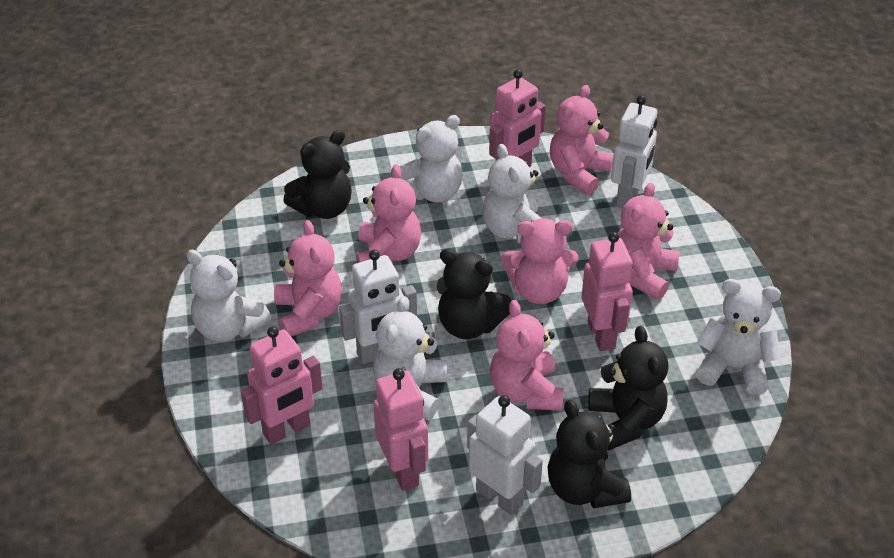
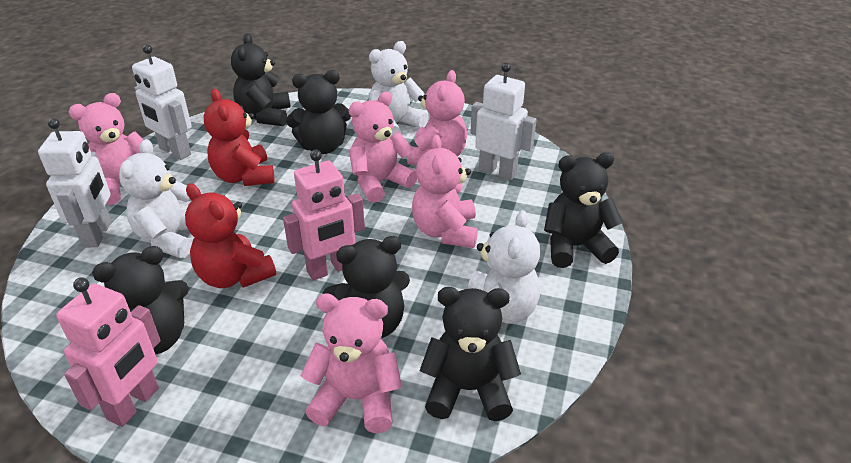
black teddy bear: 4 -> 6
pink robot: 4 -> 2
pink teddy bear: 6 -> 5
red teddy bear: 0 -> 2
white teddy bear: 5 -> 3

